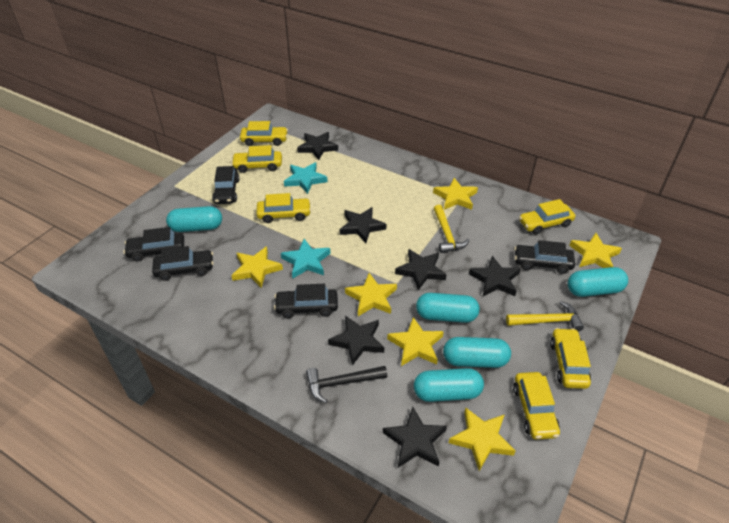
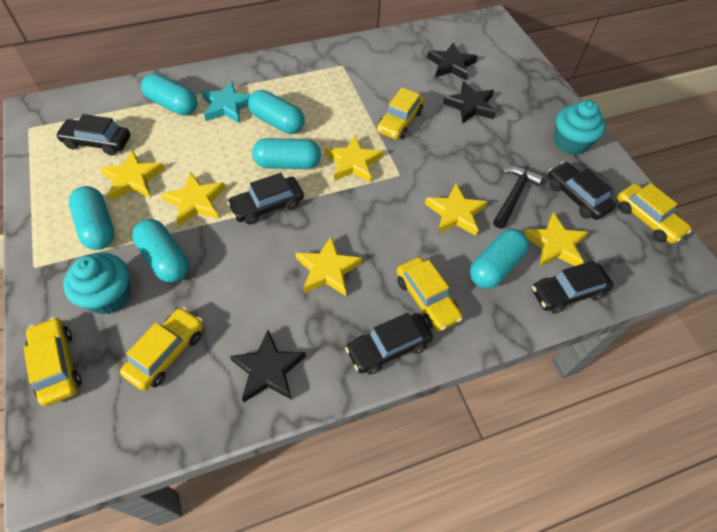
black star: 6 -> 3
turquoise capsule: 5 -> 6
turquoise cupcake: 0 -> 2
turquoise star: 2 -> 1
yellow car: 6 -> 5
yellow hammer: 2 -> 0

